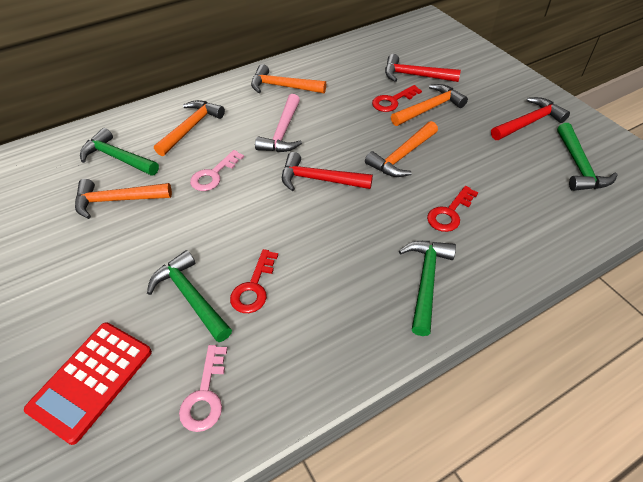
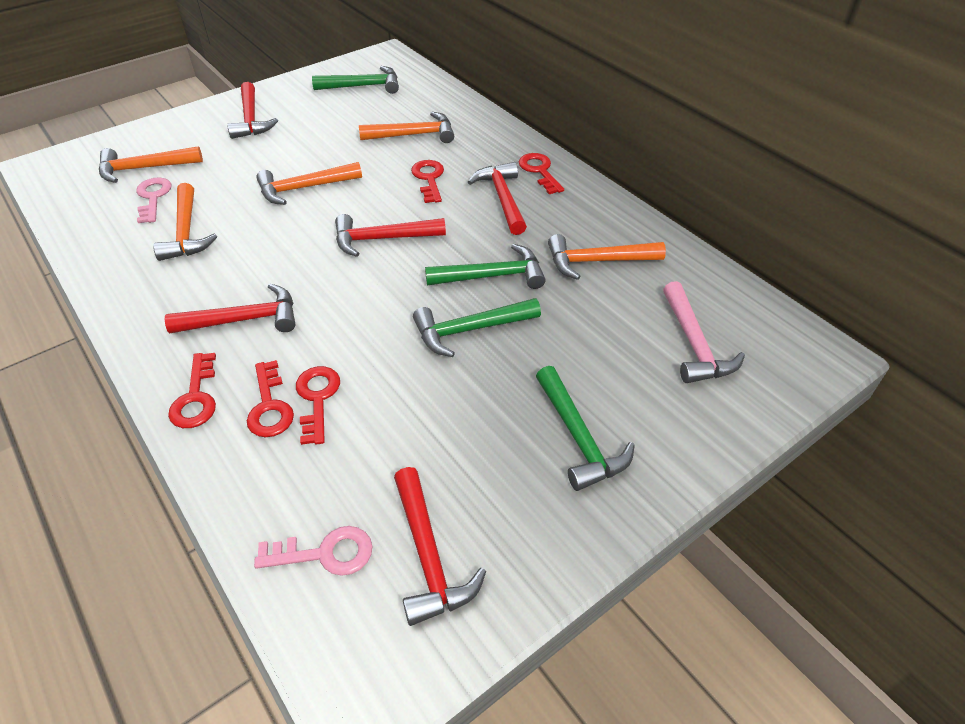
red calculator: 1 -> 0
red hammer: 3 -> 5
red key: 3 -> 5

